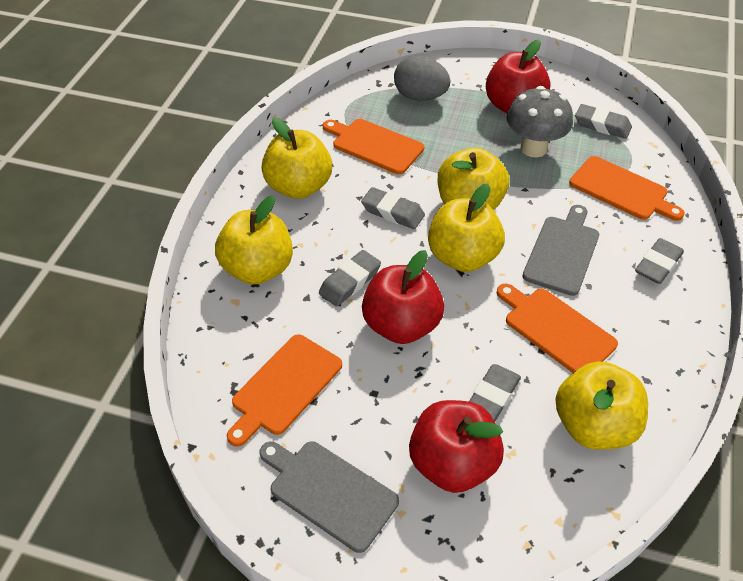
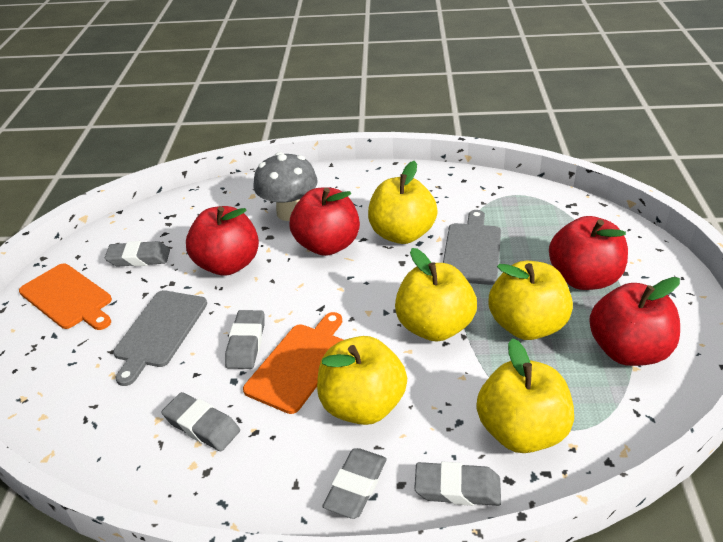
grey egg: 1 -> 0
orange cutting board: 4 -> 2
red apple: 3 -> 4

